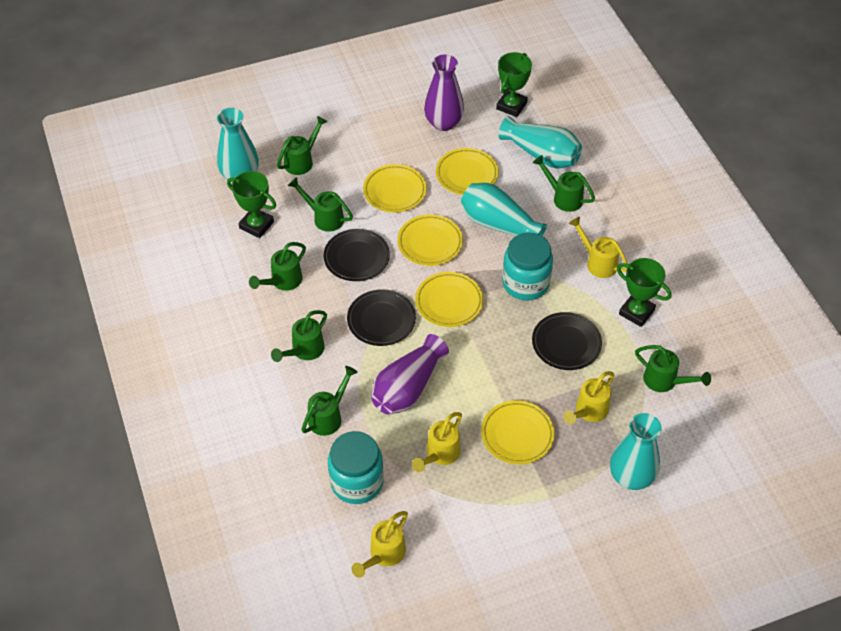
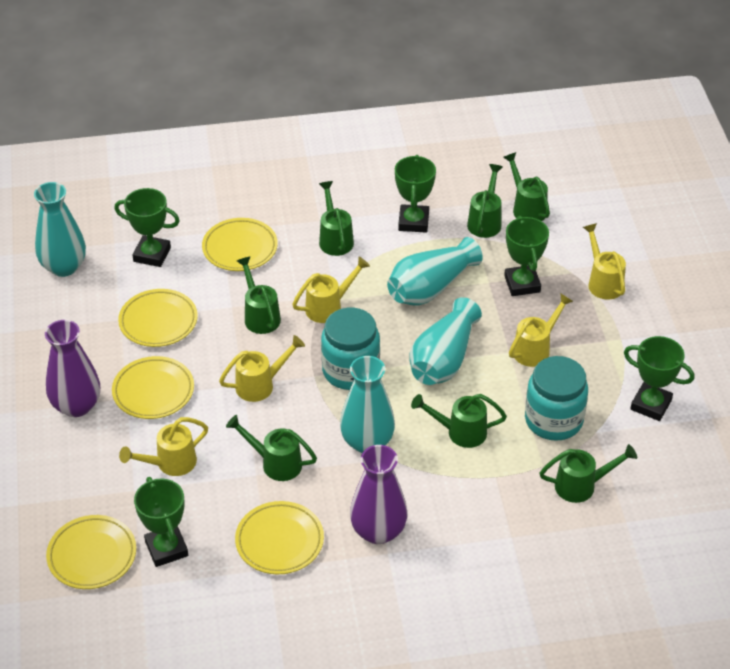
black plate: 3 -> 0
green trophy: 3 -> 5
yellow watering can: 4 -> 5

